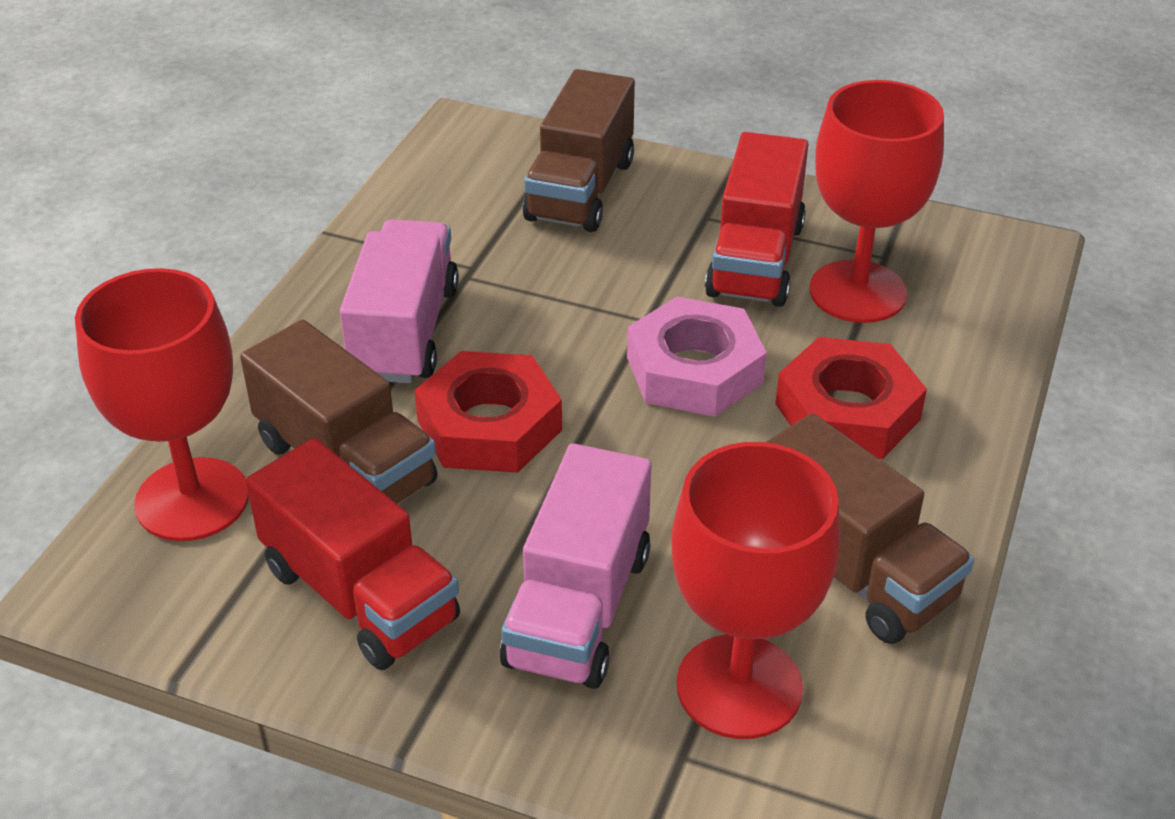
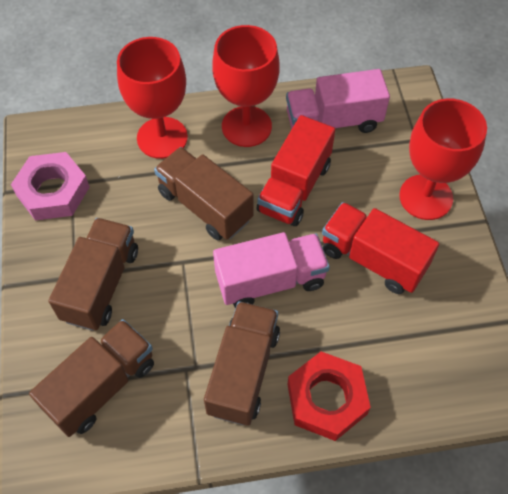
brown truck: 3 -> 4
red nut: 2 -> 1

